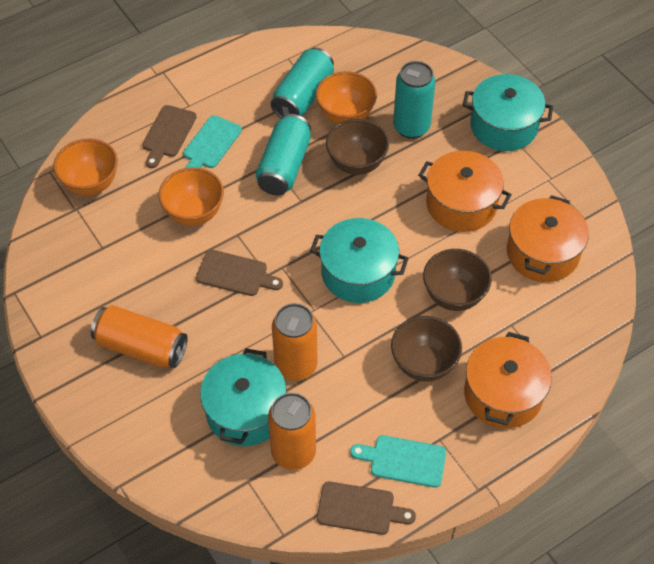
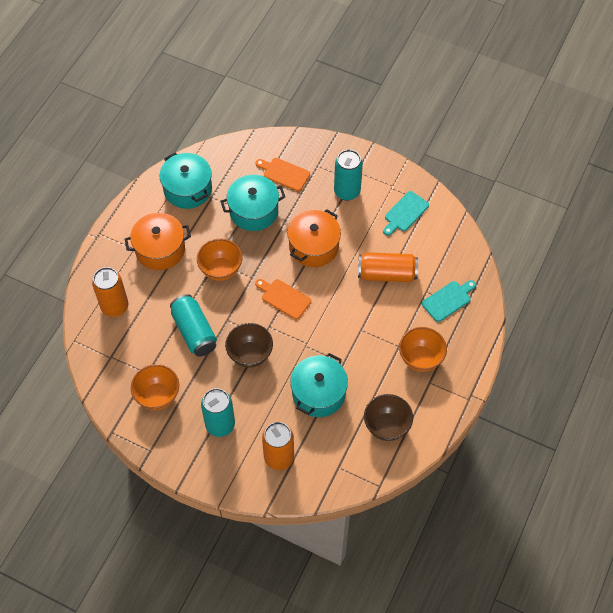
brown bowl: 3 -> 2
brown cutting board: 3 -> 0
orange cutting board: 0 -> 2
orange pot: 3 -> 2

